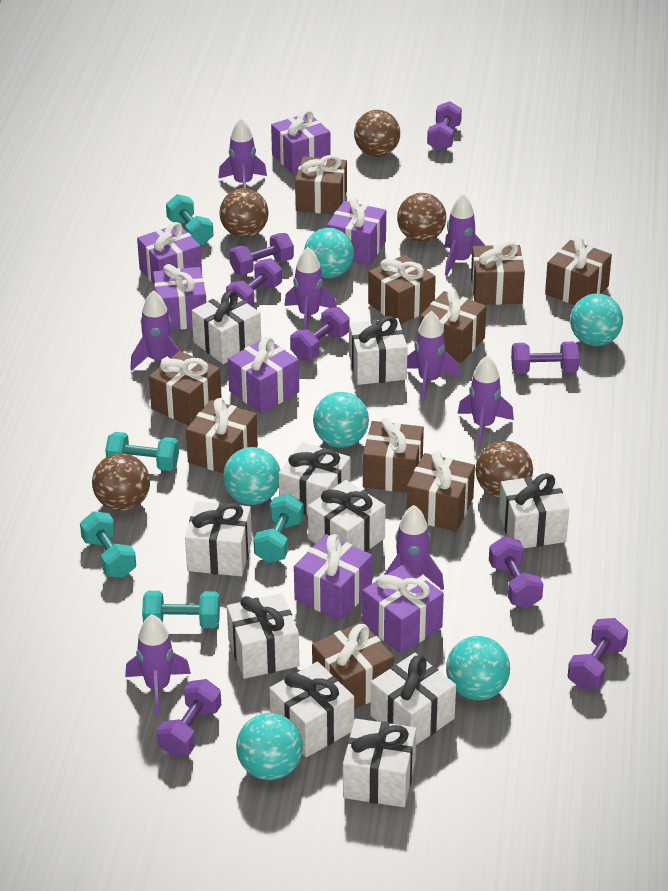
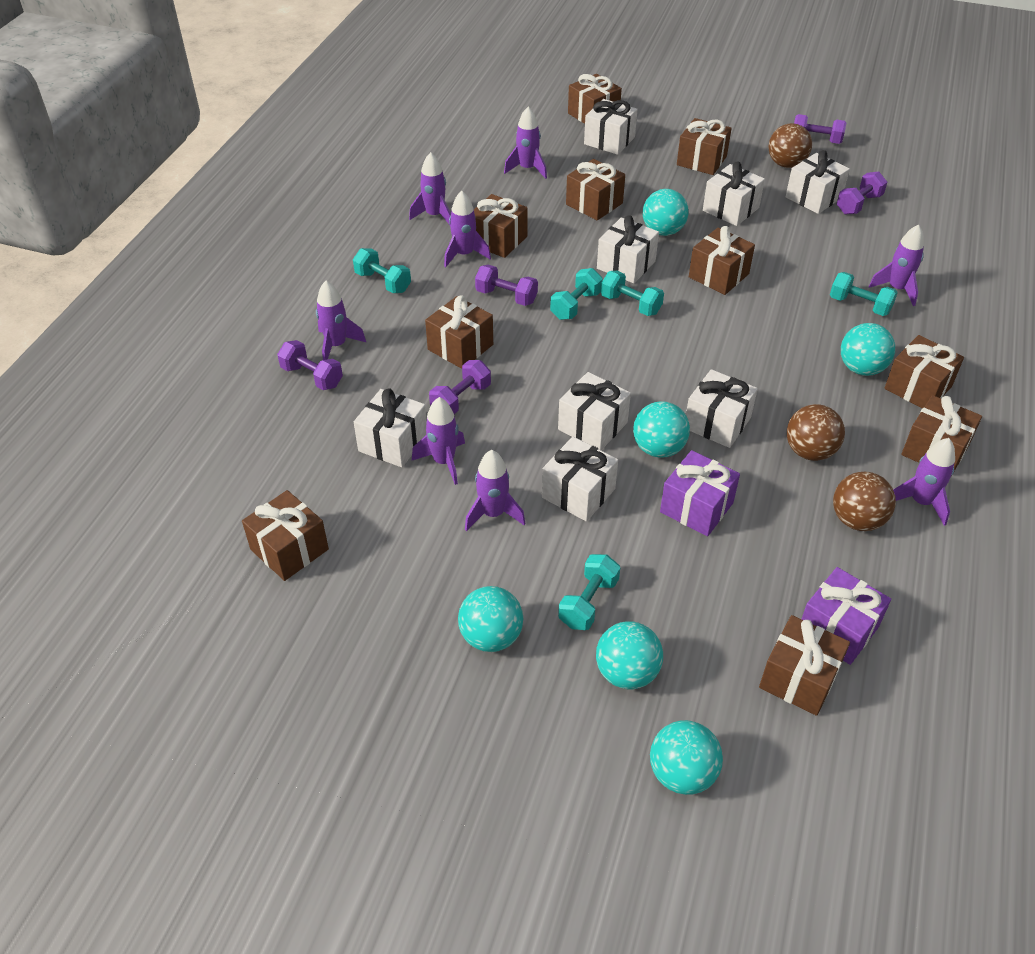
brown ball: 5 -> 3
purple dumbbell: 8 -> 5
purple gift: 7 -> 2
white gift: 10 -> 8

